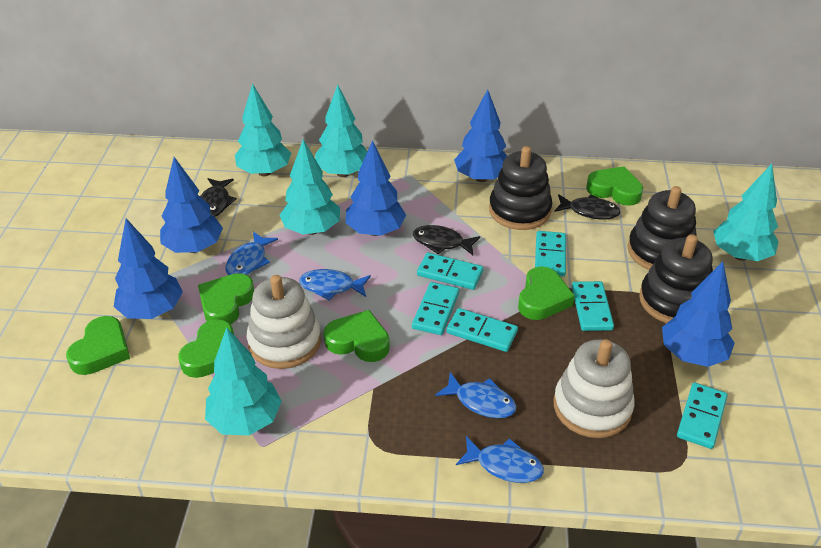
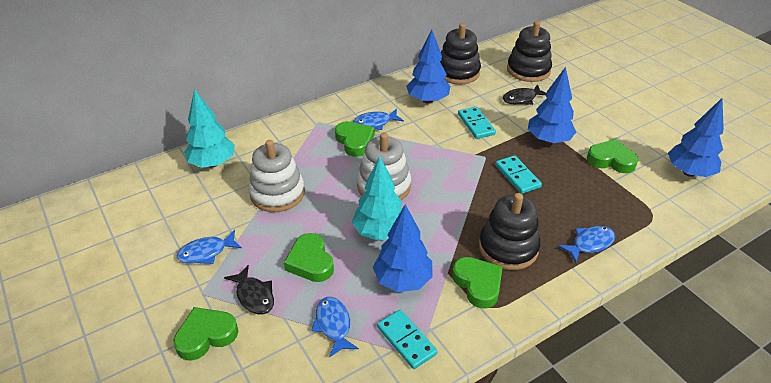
black fish: 3 -> 2
blue tree: 5 -> 4
green heart: 6 -> 5
turquoise domino: 6 -> 3
turquoise tree: 5 -> 2

